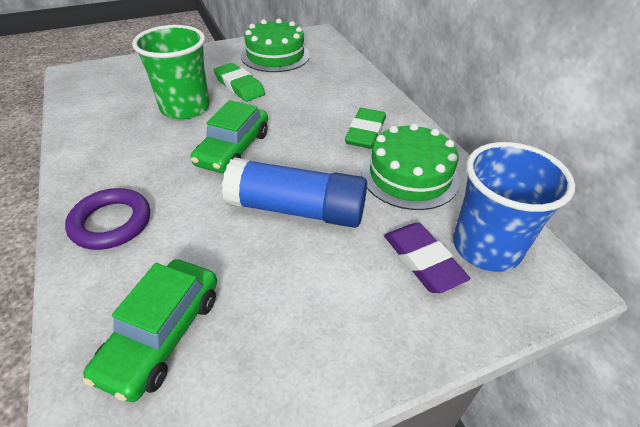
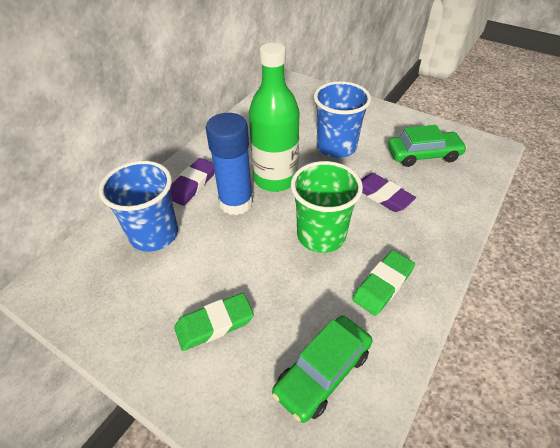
blue cup: 1 -> 2
green bottle: 0 -> 1
green cake: 2 -> 0
purple eraser: 1 -> 2
purple ring: 1 -> 0

